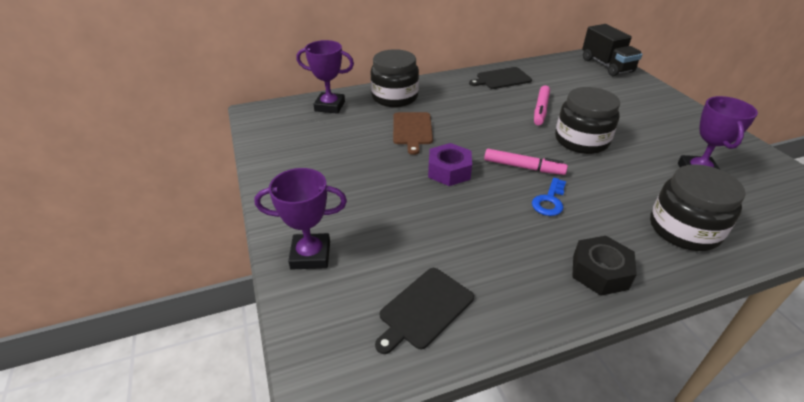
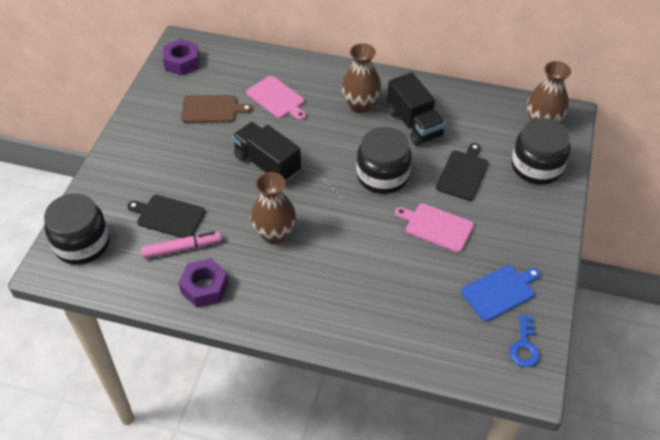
black nut: 1 -> 0
black truck: 1 -> 2
blue cutting board: 0 -> 1
brown vase: 0 -> 3
pink cutting board: 0 -> 2
pink marker: 2 -> 1
purple nut: 1 -> 2
purple trophy: 3 -> 0

